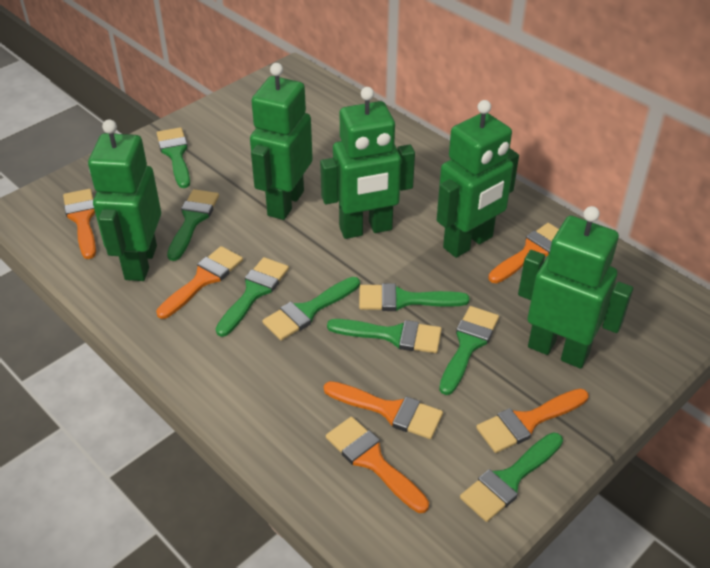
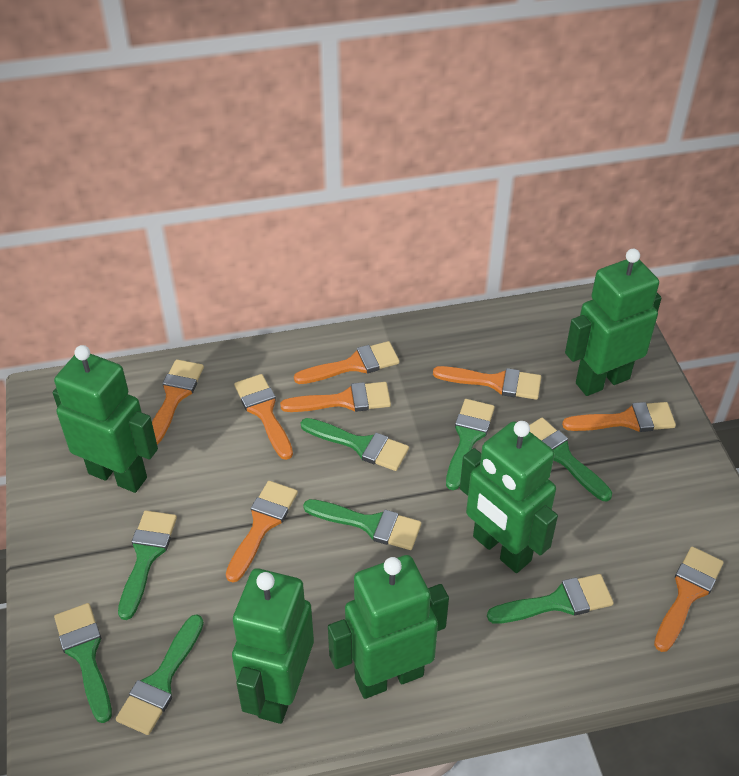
orange brush: 6 -> 8

